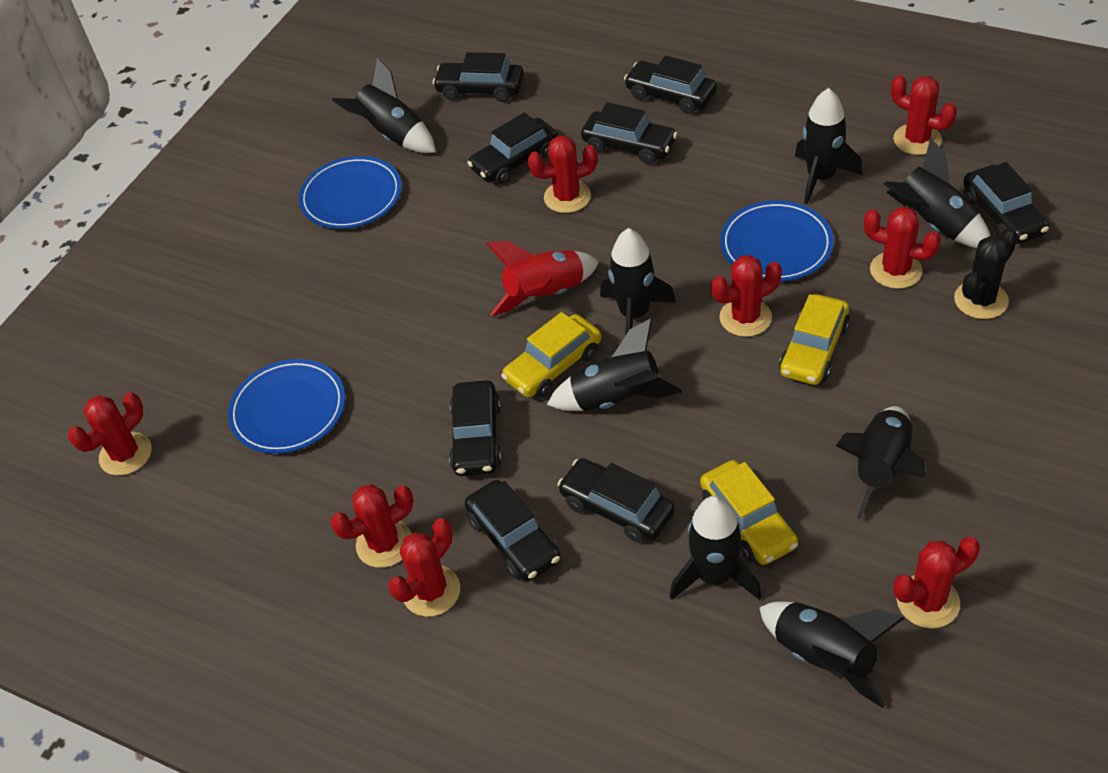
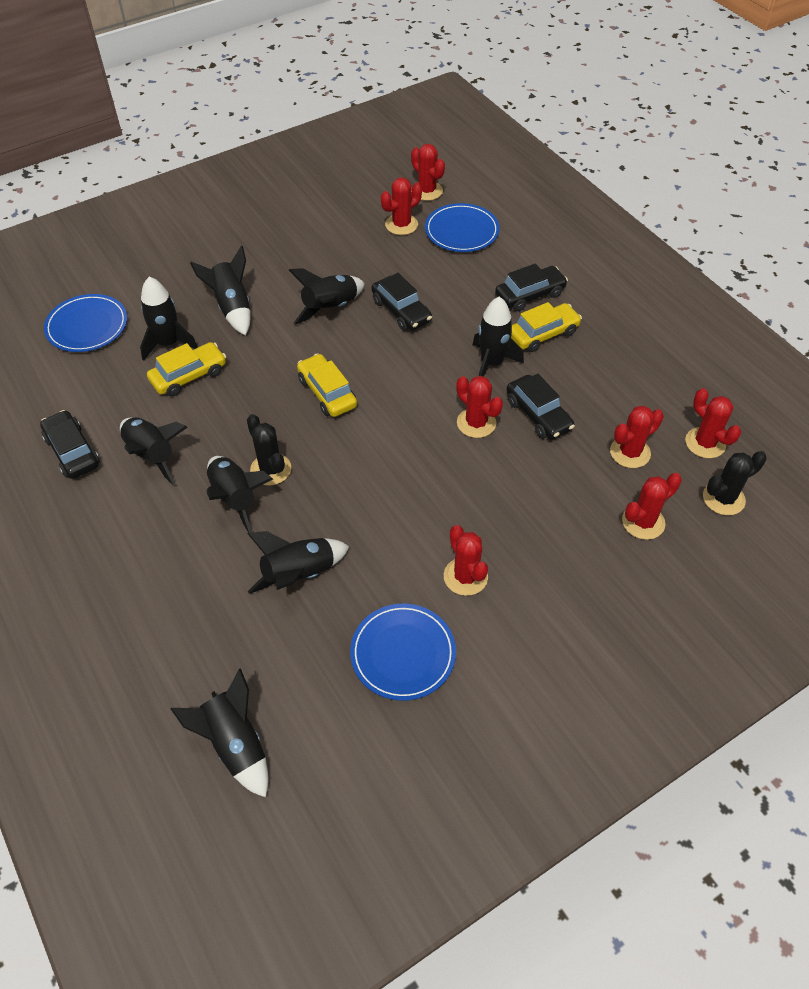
black cactus: 1 -> 2
black car: 8 -> 4
red cactus: 8 -> 7
red rocket: 1 -> 0

